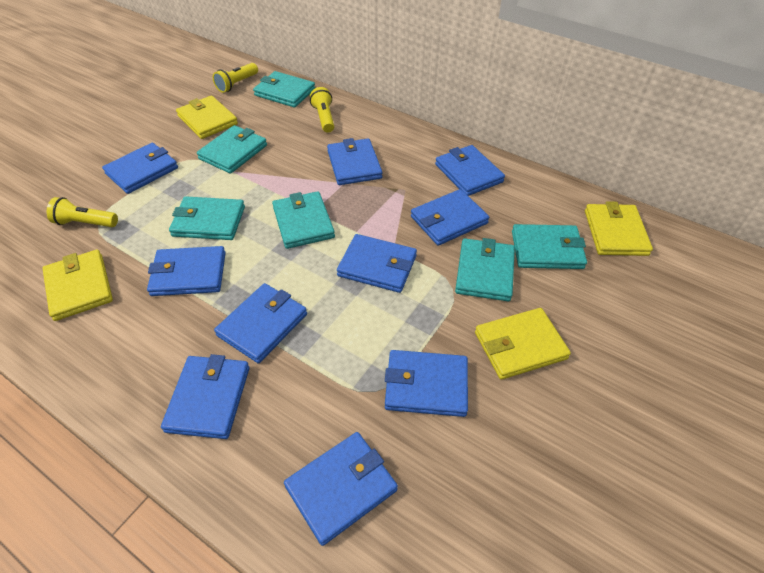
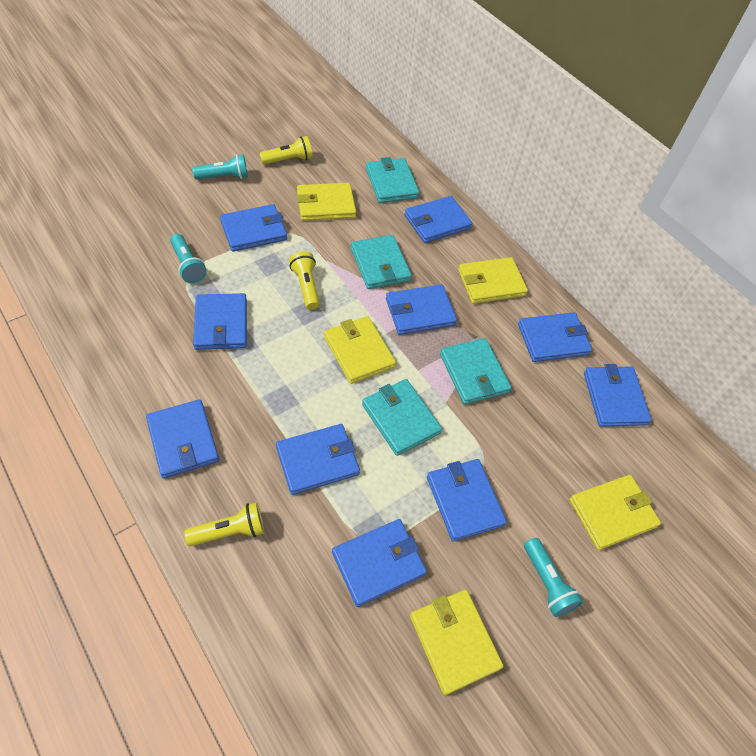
turquoise flashlight: 0 -> 3
turquoise wallet: 6 -> 4
yellow wallet: 4 -> 5

